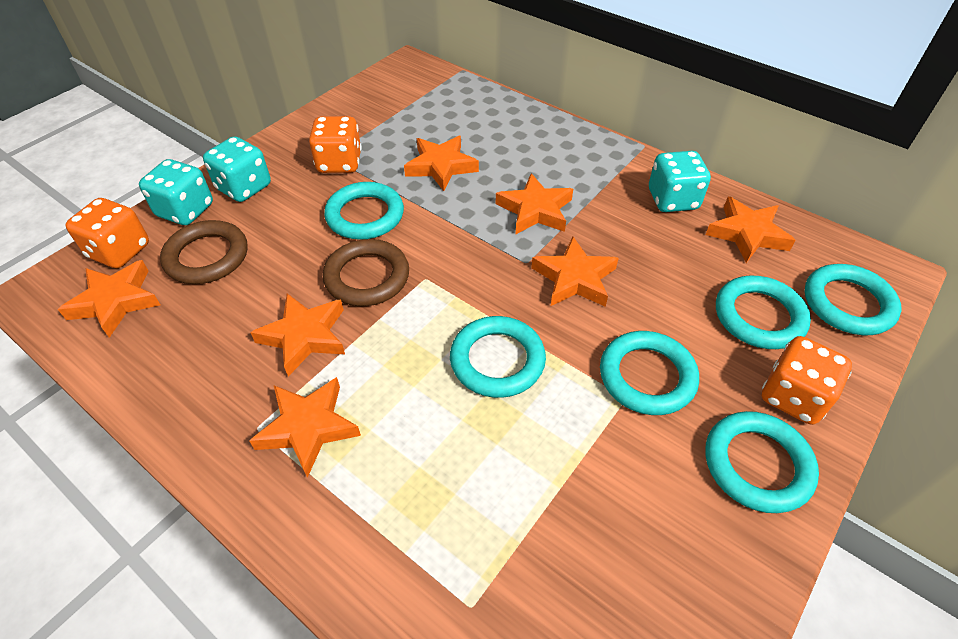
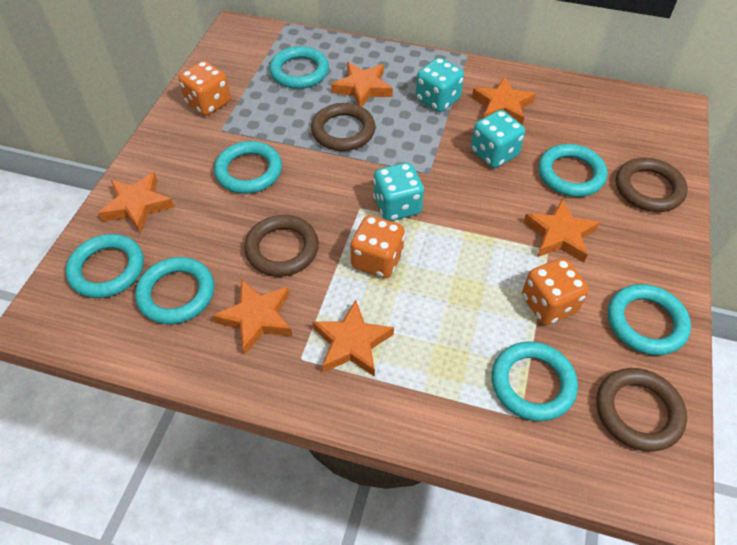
brown ring: 2 -> 4
orange star: 7 -> 6
turquoise ring: 6 -> 7

